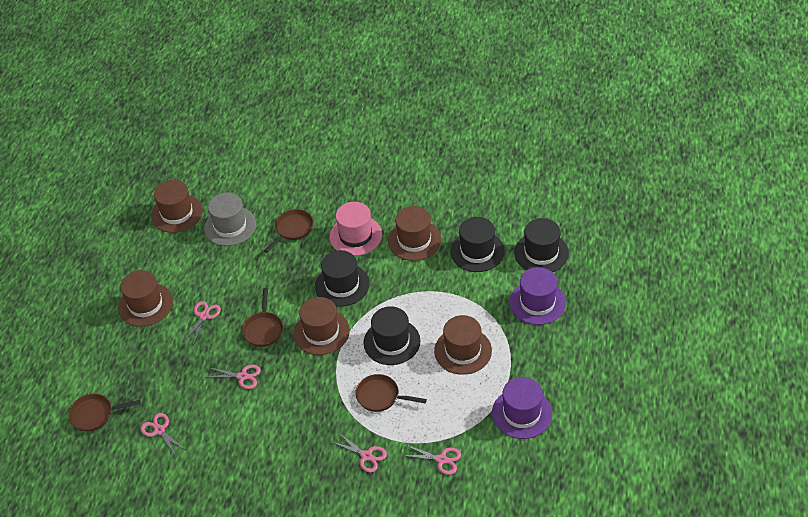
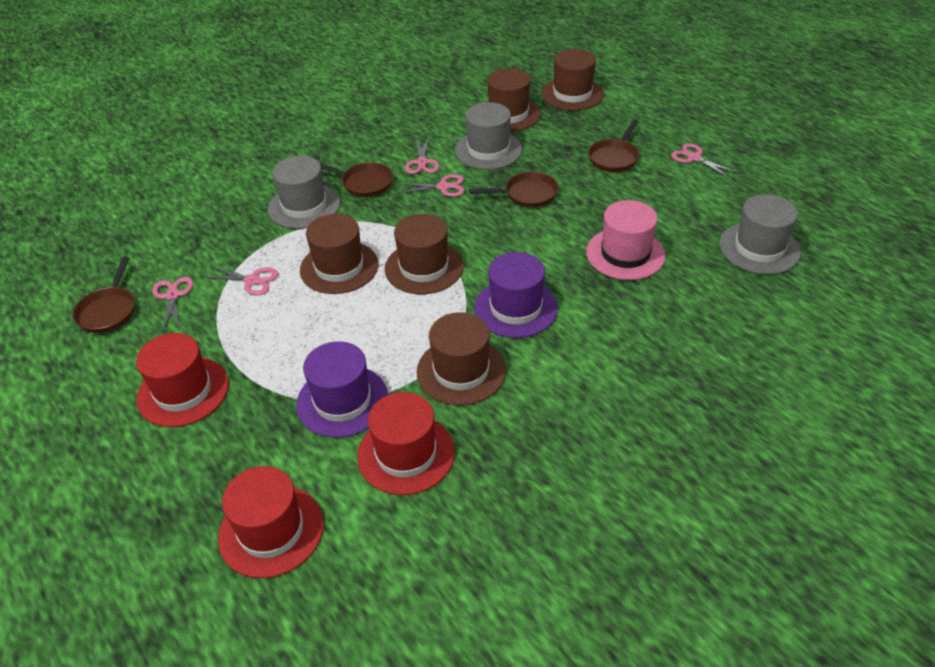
black hat: 4 -> 0
grey hat: 1 -> 3
red hat: 0 -> 3

